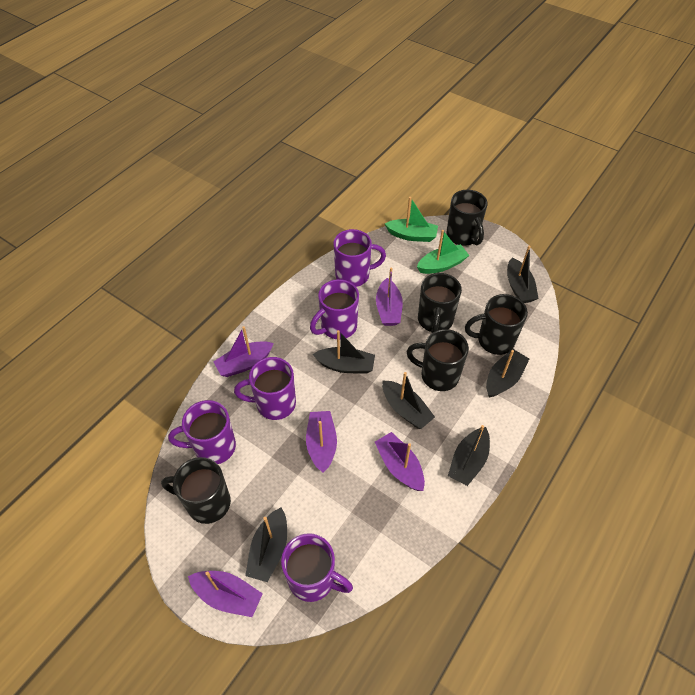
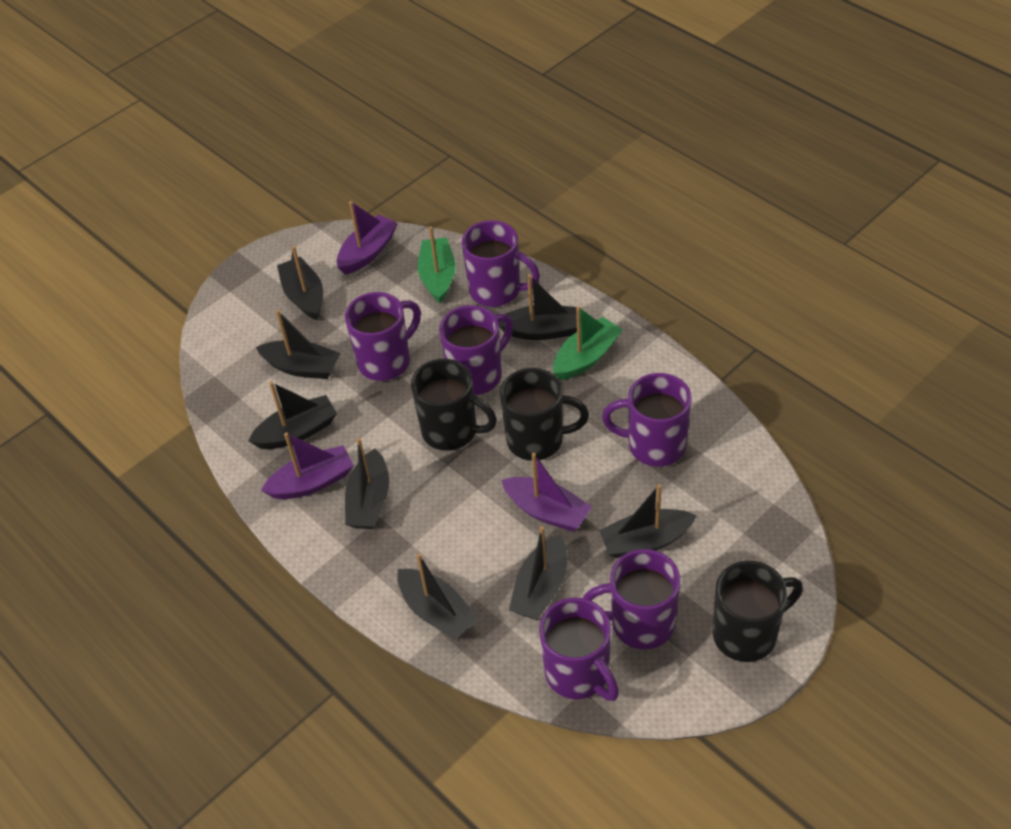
black boat: 6 -> 8
black mug: 5 -> 3
purple boat: 5 -> 3
purple mug: 5 -> 6

